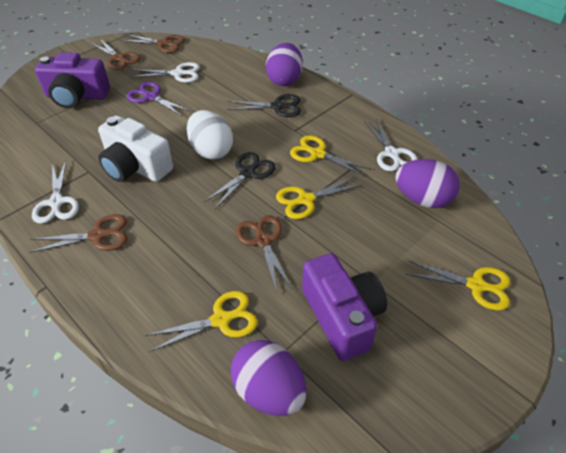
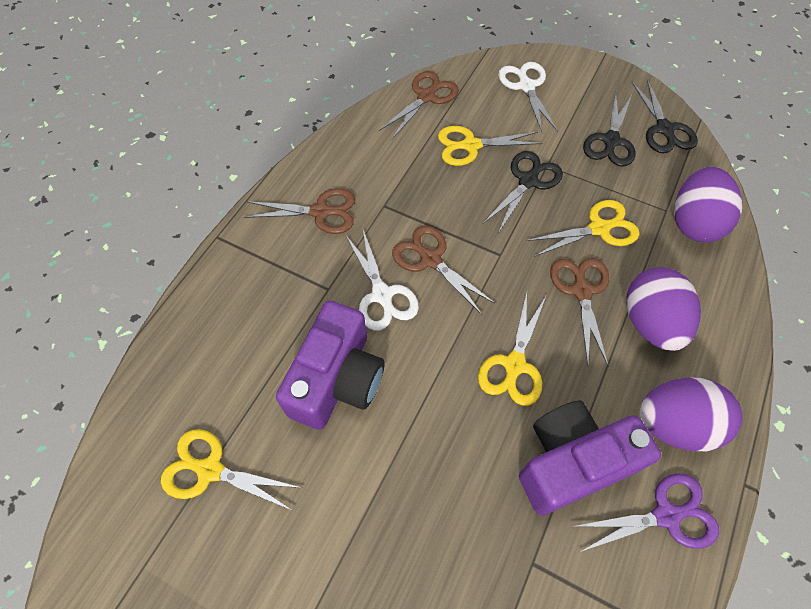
black scissors: 2 -> 3
white camera: 1 -> 0
white egg: 1 -> 0
white scissors: 3 -> 2

